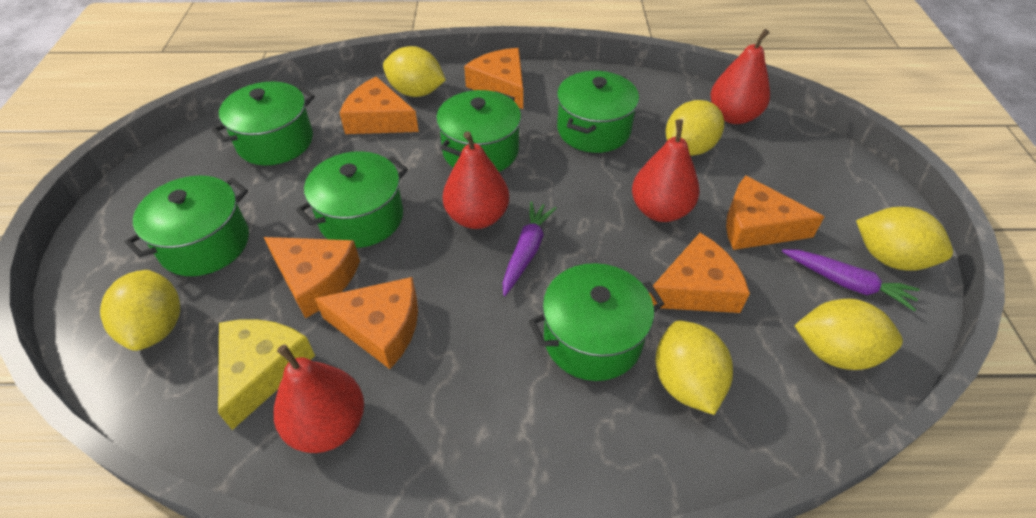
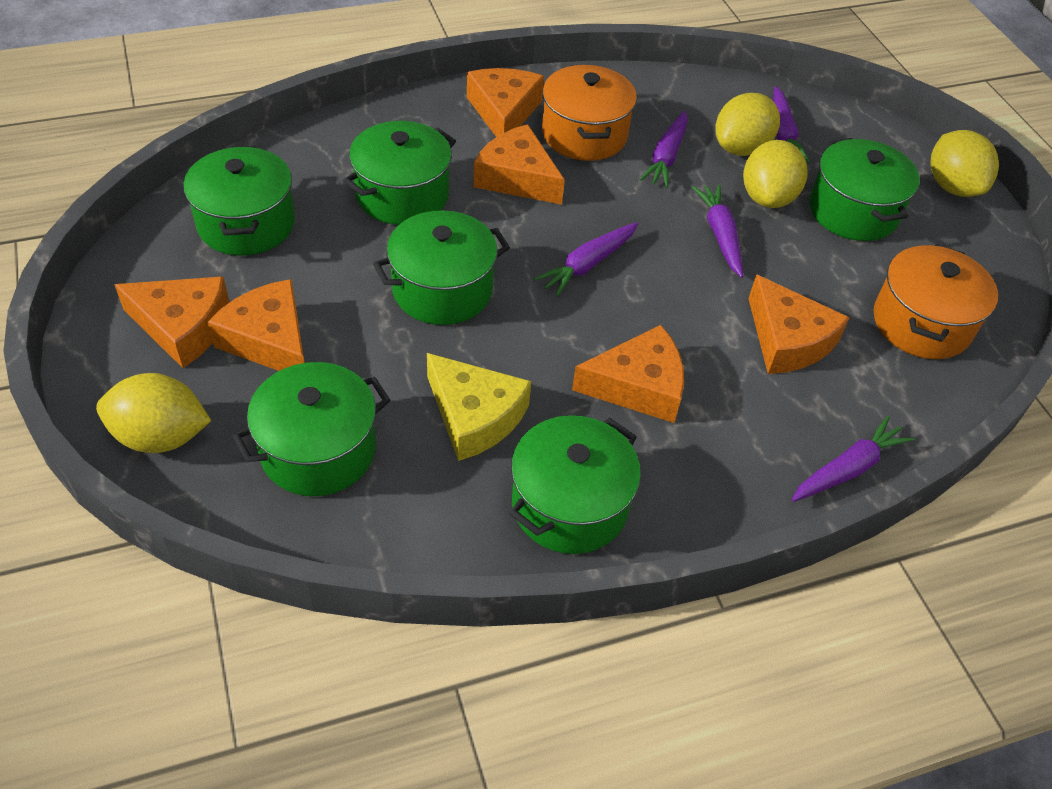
orange pot: 0 -> 2
purple carrot: 2 -> 5
red pear: 4 -> 0
yellow lemon: 6 -> 4

